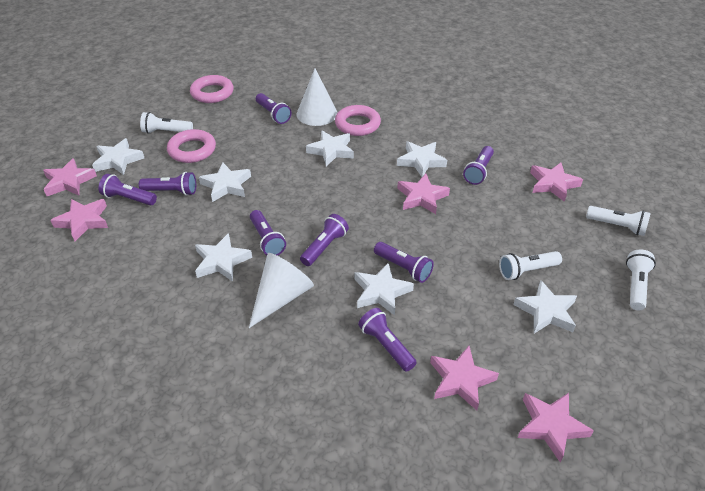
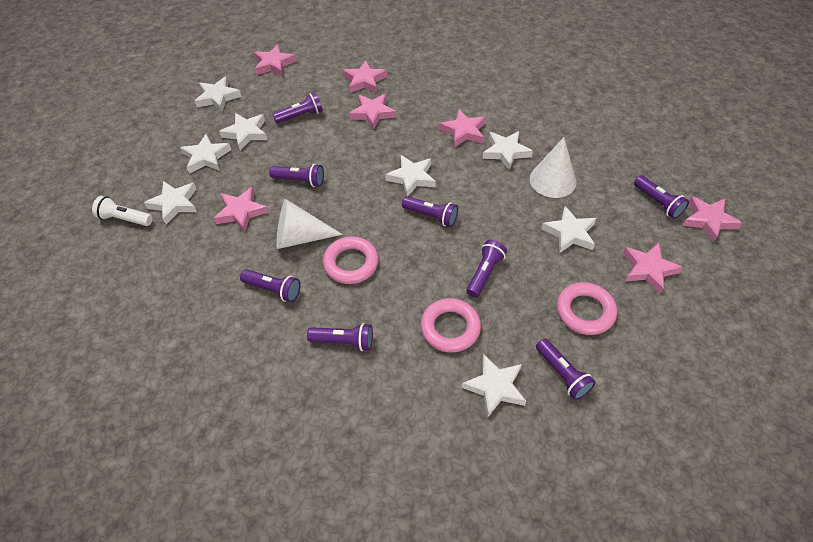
pink star: 6 -> 7
white flashlight: 4 -> 1
white star: 7 -> 8

